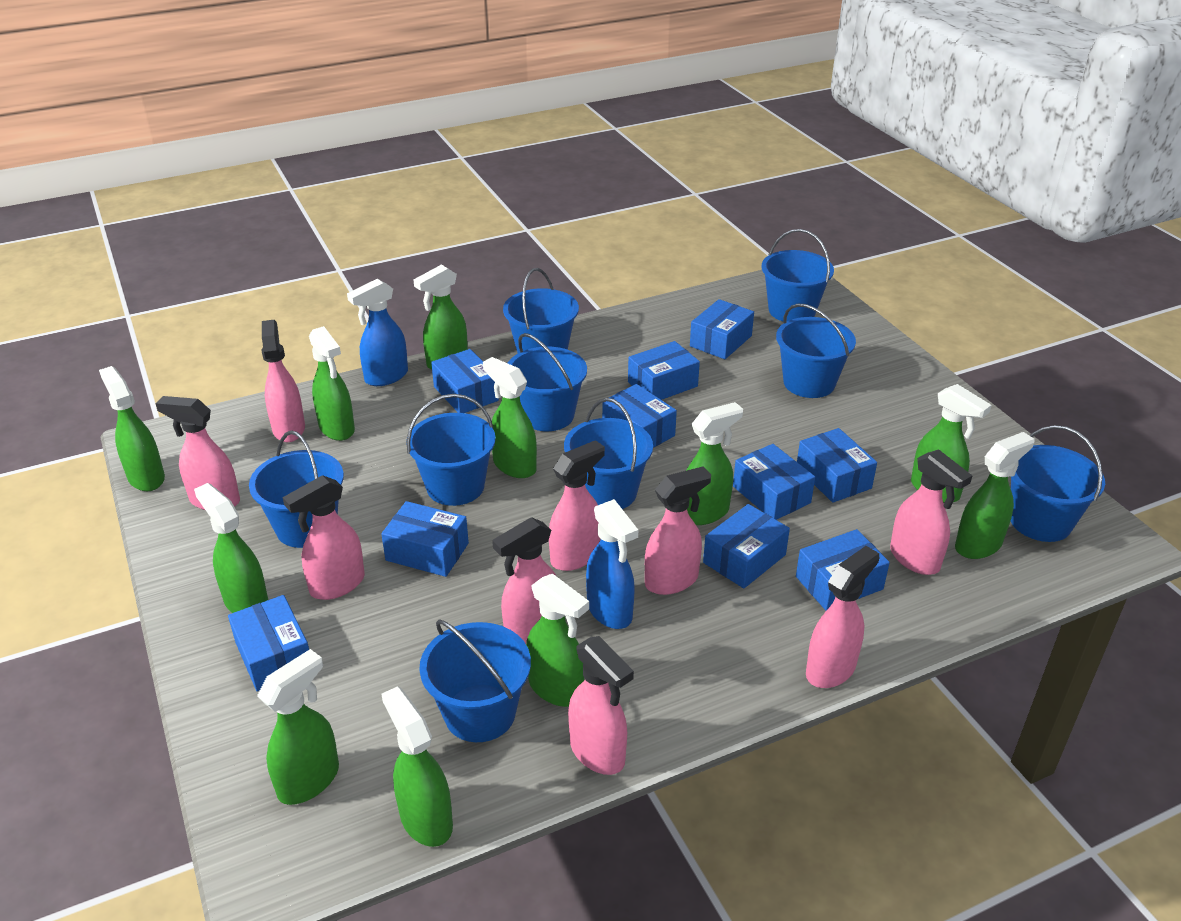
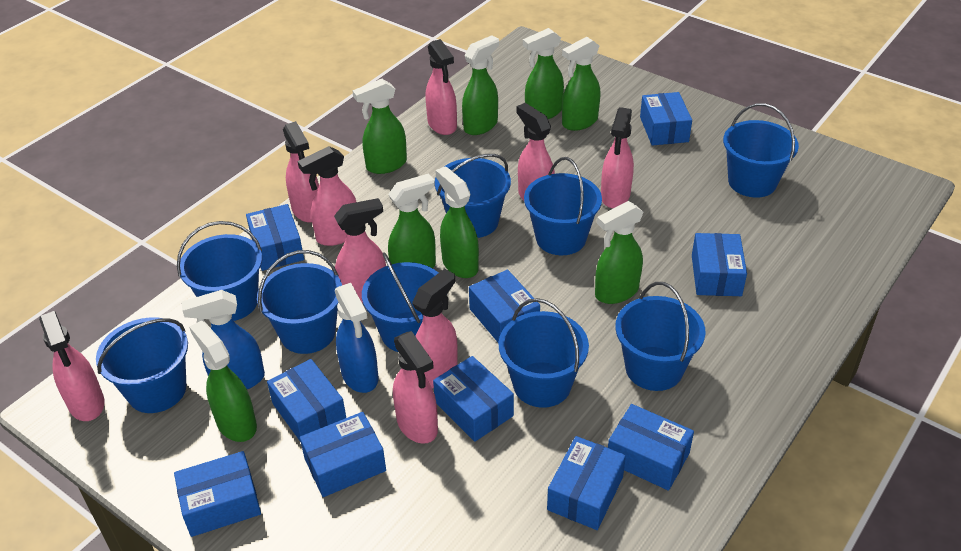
green spray bottle: 11 -> 8

